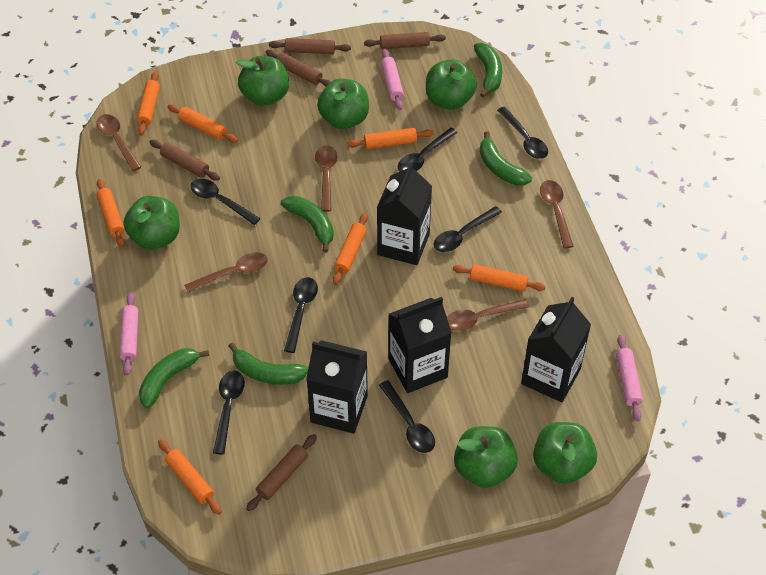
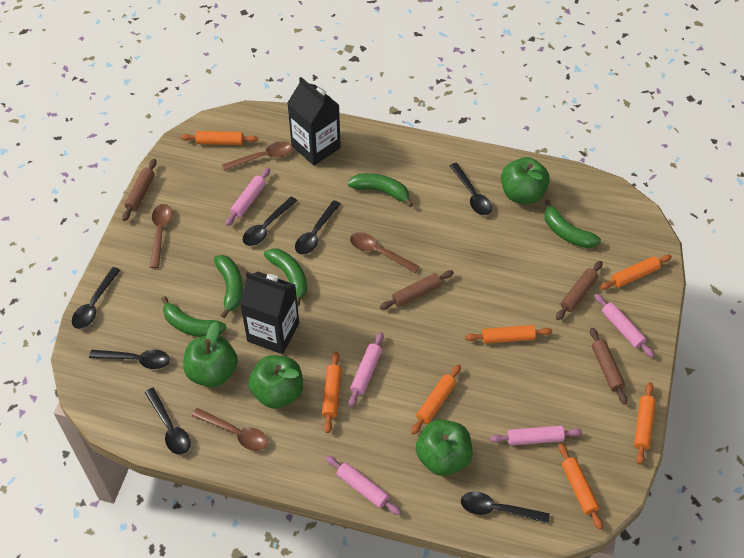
black carton: 4 -> 2
brown rolling pin: 5 -> 4
brown spoon: 5 -> 4
green apple: 6 -> 4
pink rolling pin: 3 -> 5

